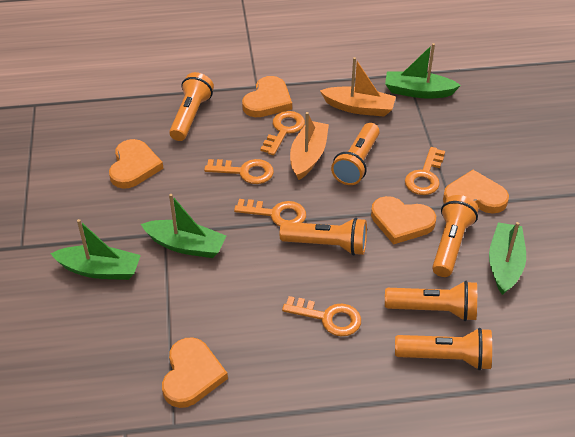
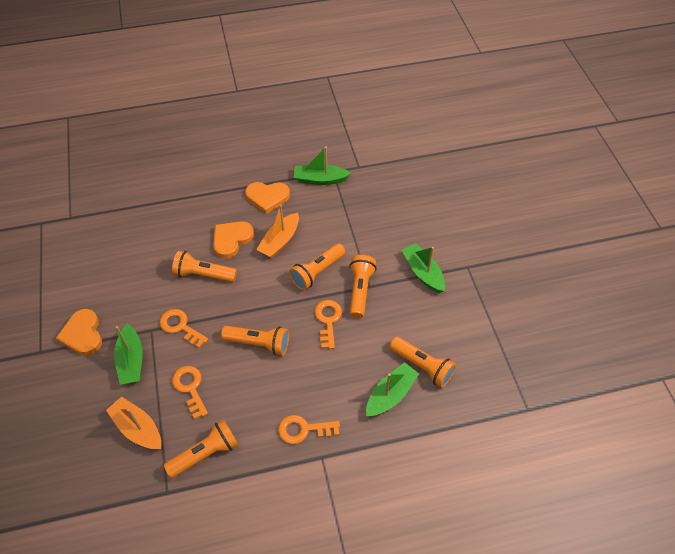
orange heart: 5 -> 3
orange key: 5 -> 4

